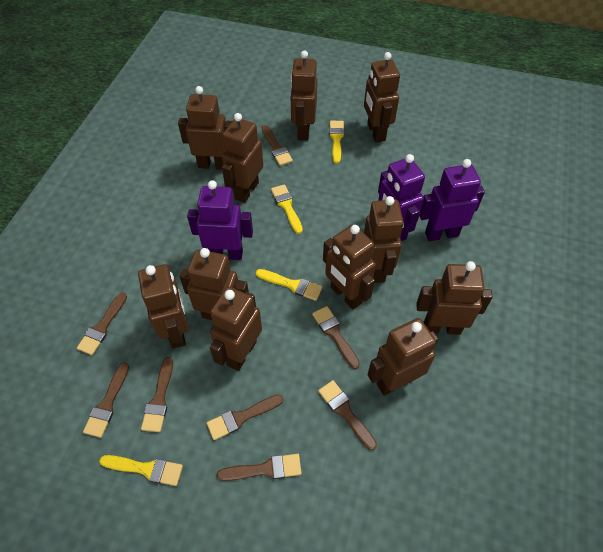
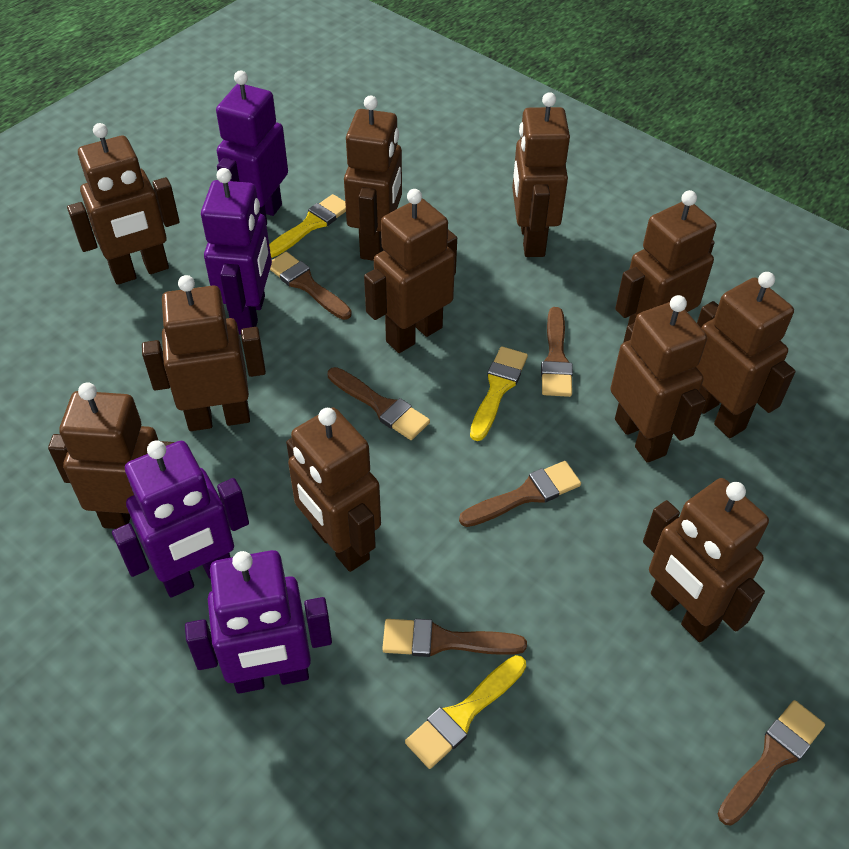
brown brush: 8 -> 6
purple robot: 3 -> 4
yellow brush: 4 -> 3

